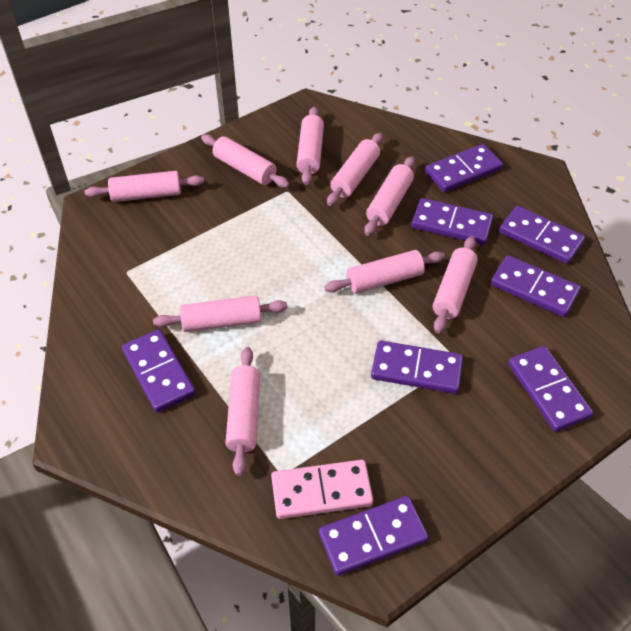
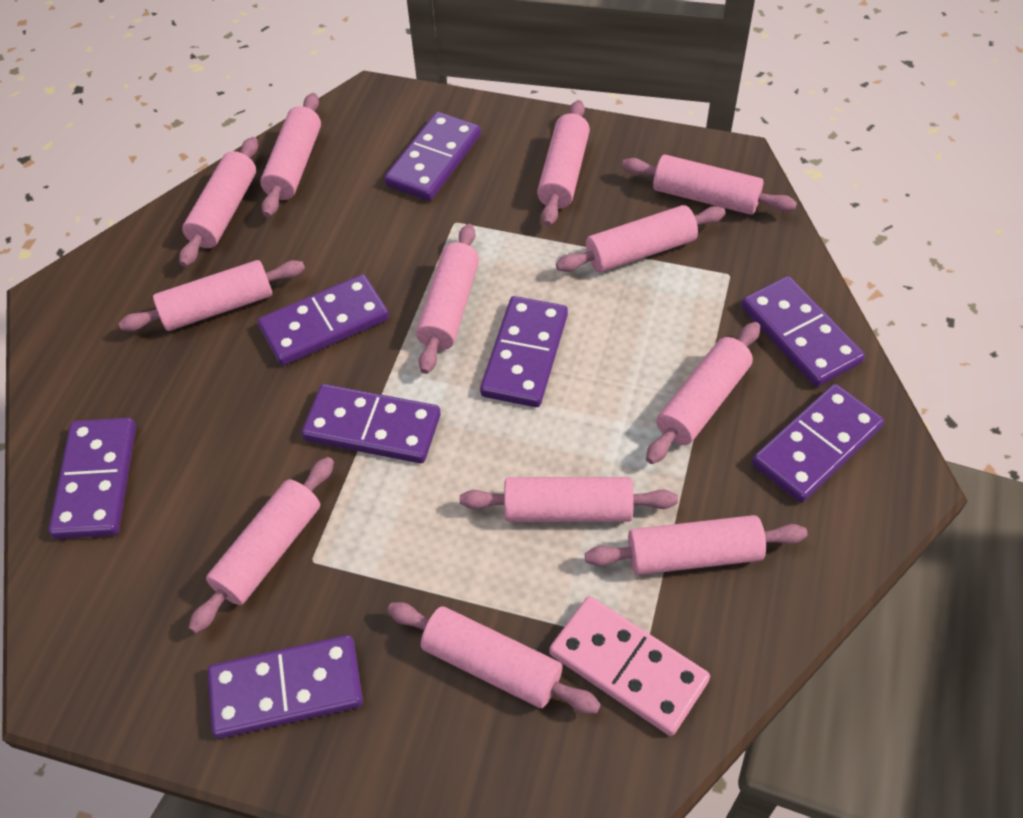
pink rolling pin: 9 -> 12

